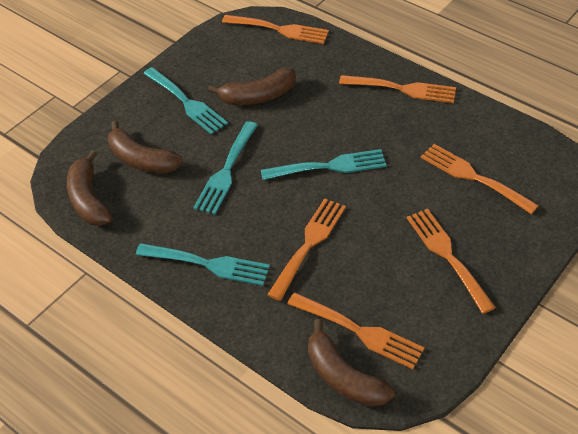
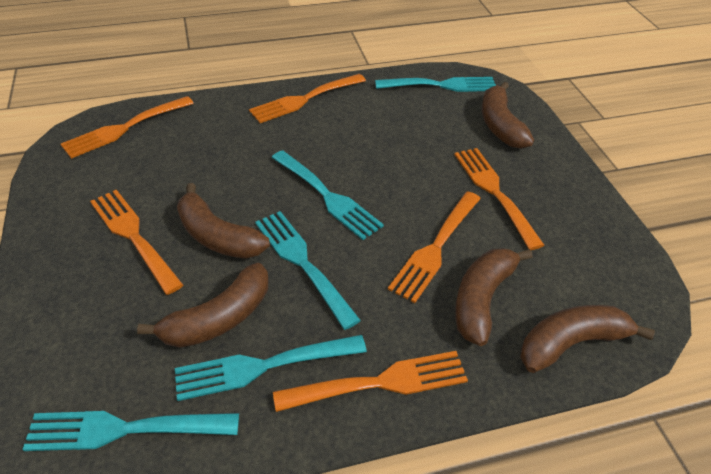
brown banana: 4 -> 5
turquoise fork: 4 -> 5

